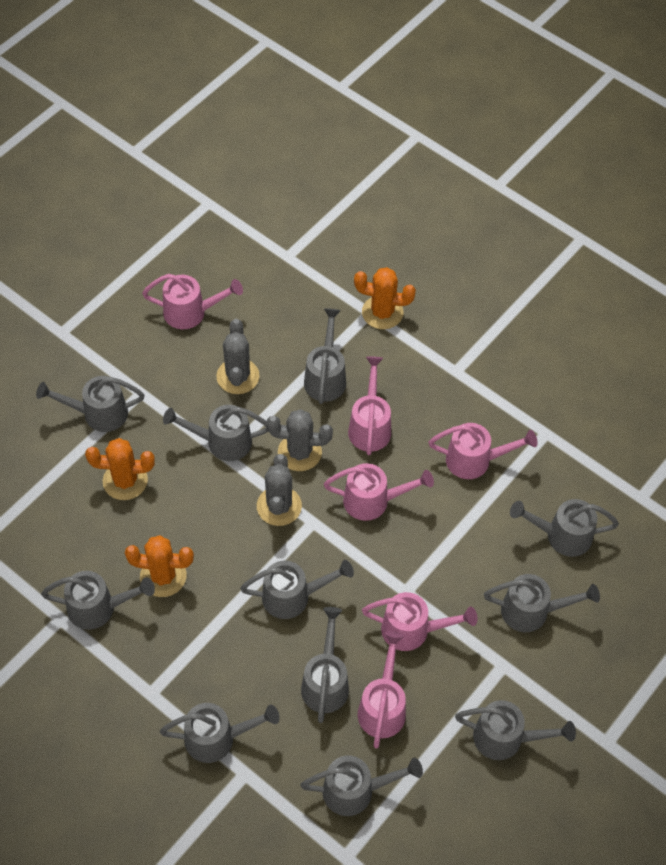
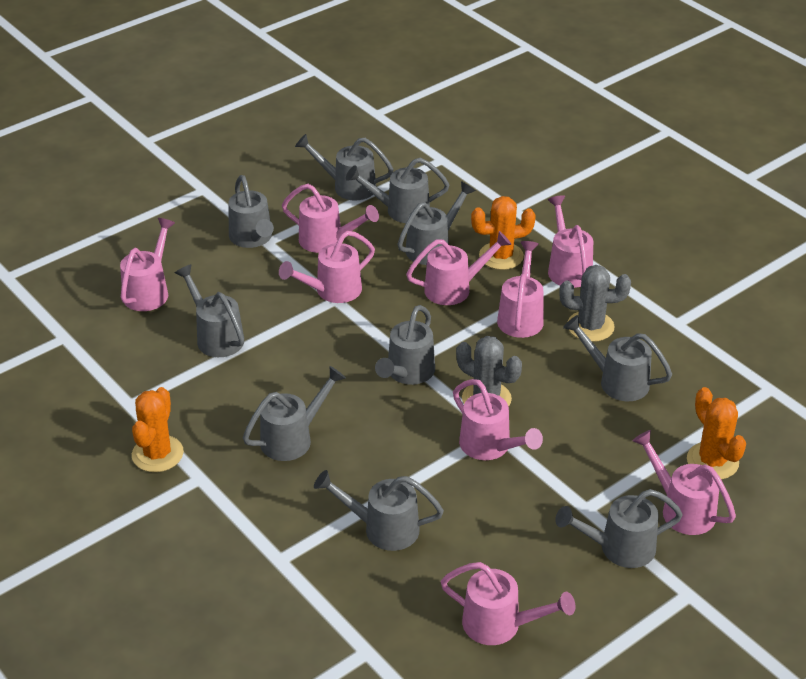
grey cactus: 3 -> 2
grey watering can: 11 -> 10
pink watering can: 6 -> 9

